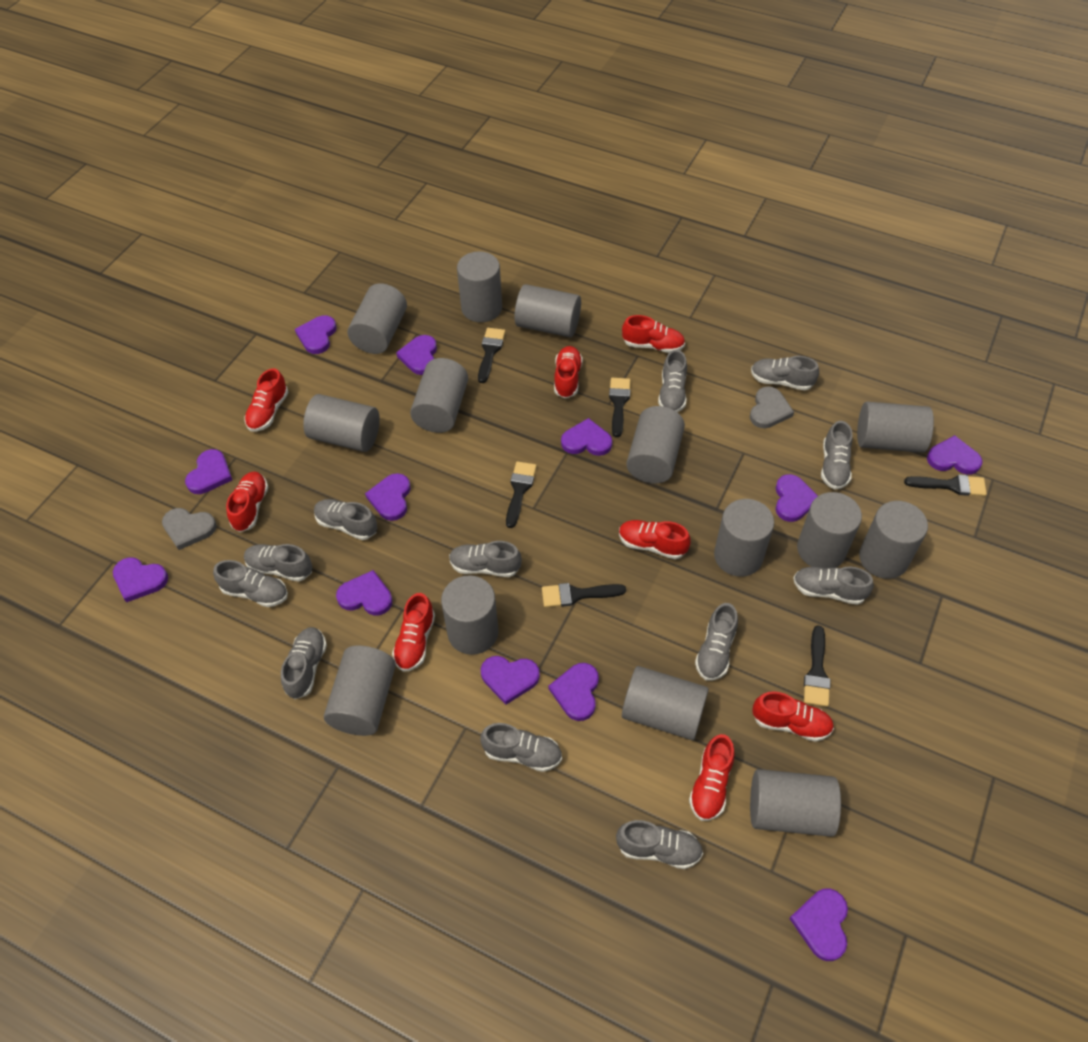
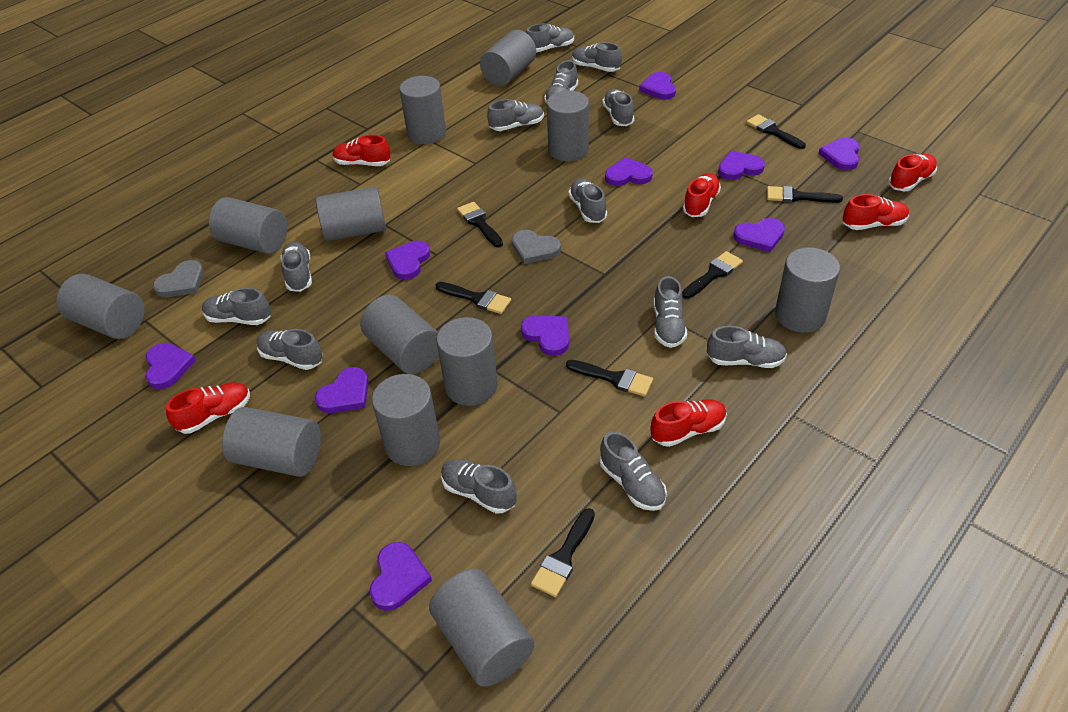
black brush: 6 -> 7
grey cylinder: 14 -> 12
grey shoe: 12 -> 13
purple heart: 12 -> 10
red shoe: 8 -> 6

